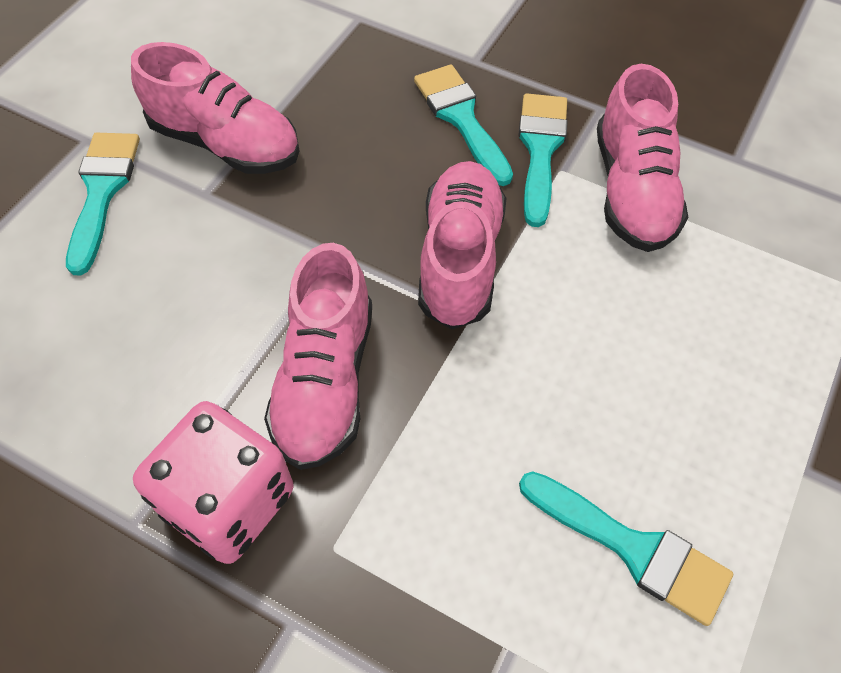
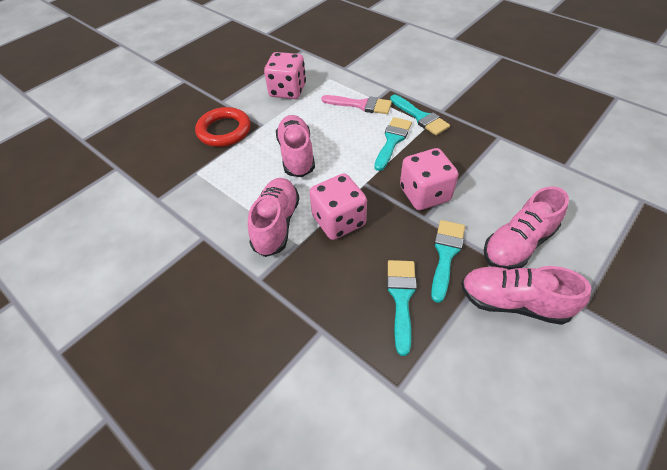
pink brush: 0 -> 1
pink dice: 1 -> 3
red ring: 0 -> 1

